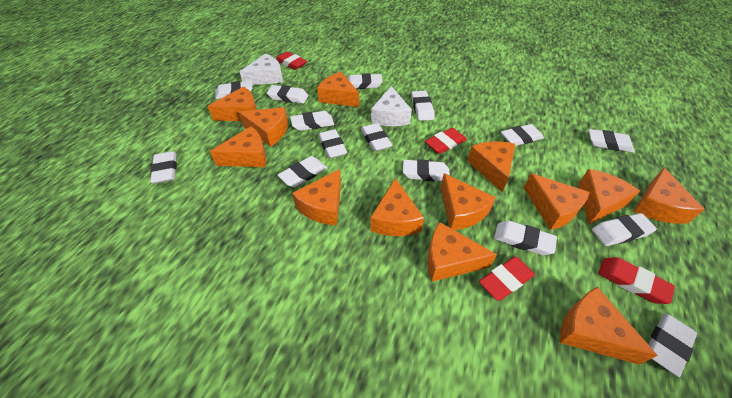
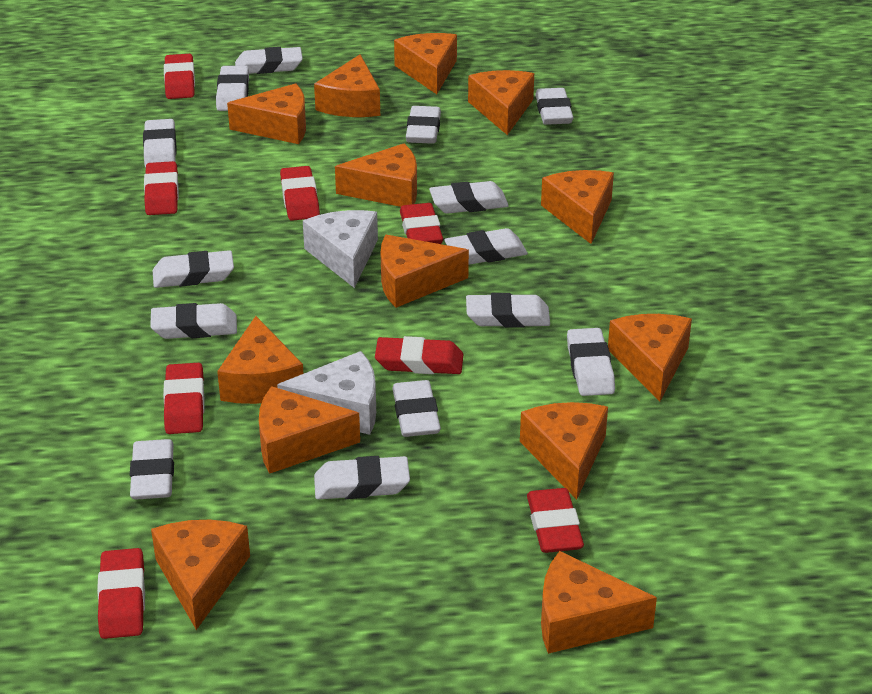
red eraser: 4 -> 8
white eraser: 15 -> 14

